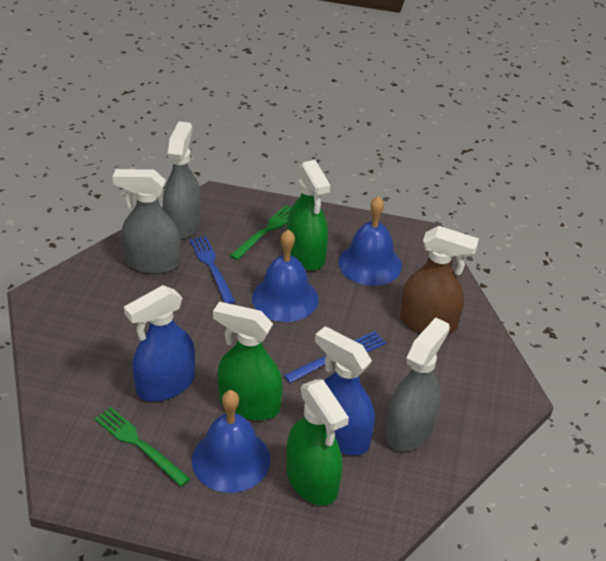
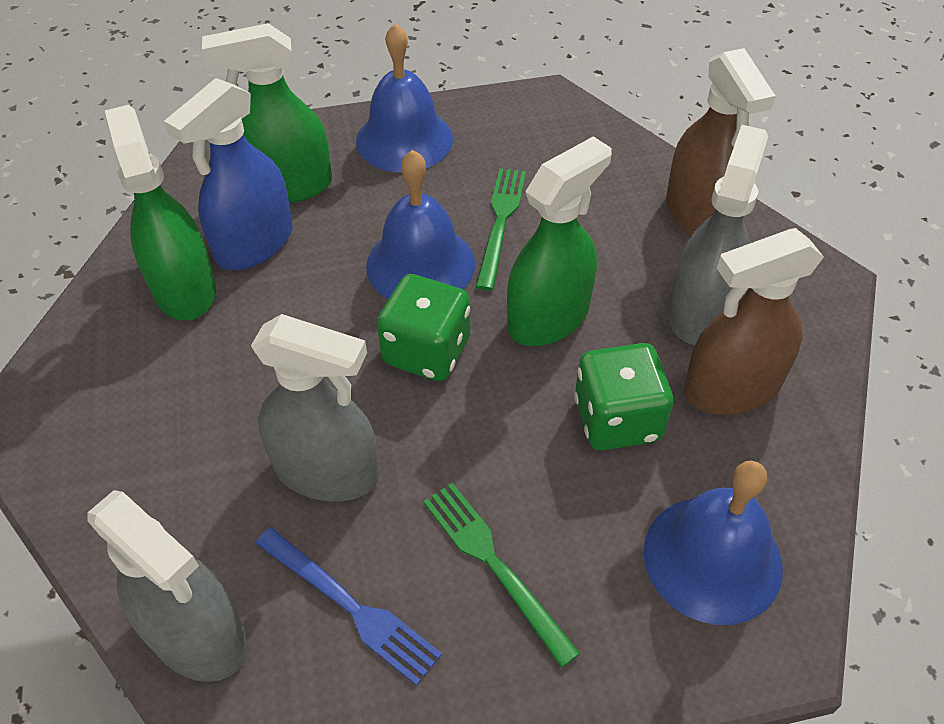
blue fork: 2 -> 1
blue spray bottle: 2 -> 1
brown spray bottle: 1 -> 2
green dice: 0 -> 2

